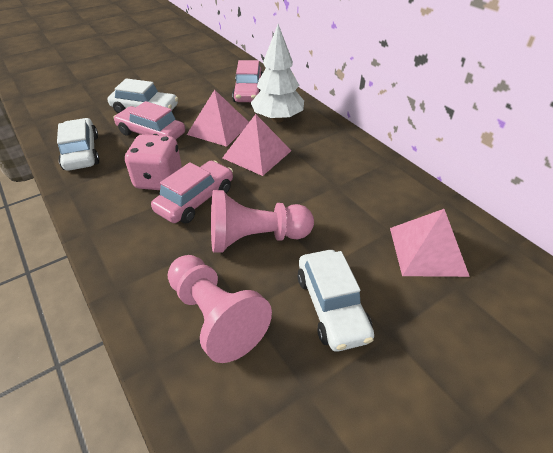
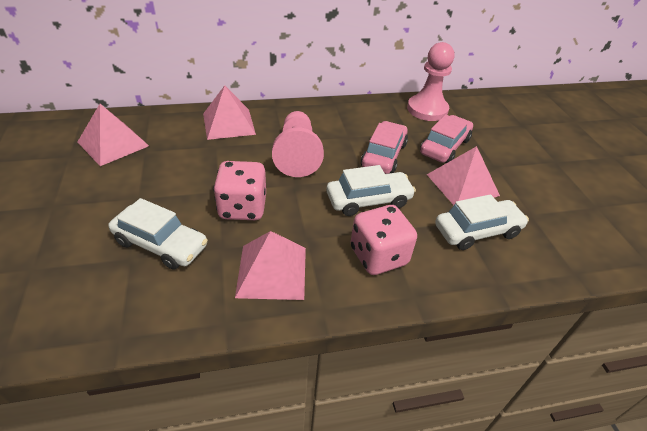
pink car: 3 -> 2
pink dice: 1 -> 2
pink pyramid: 3 -> 4
white tree: 1 -> 0

